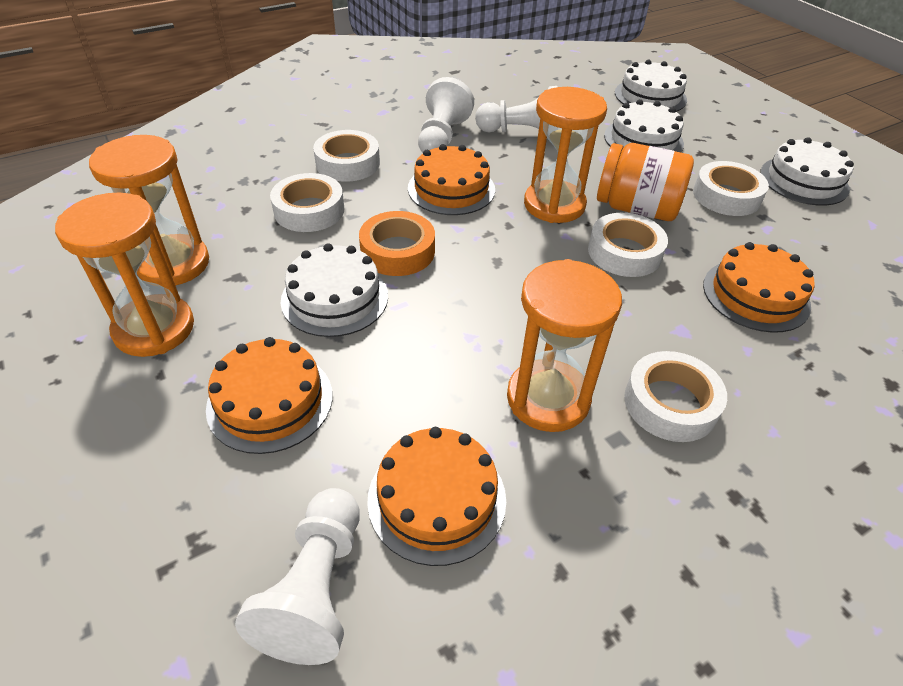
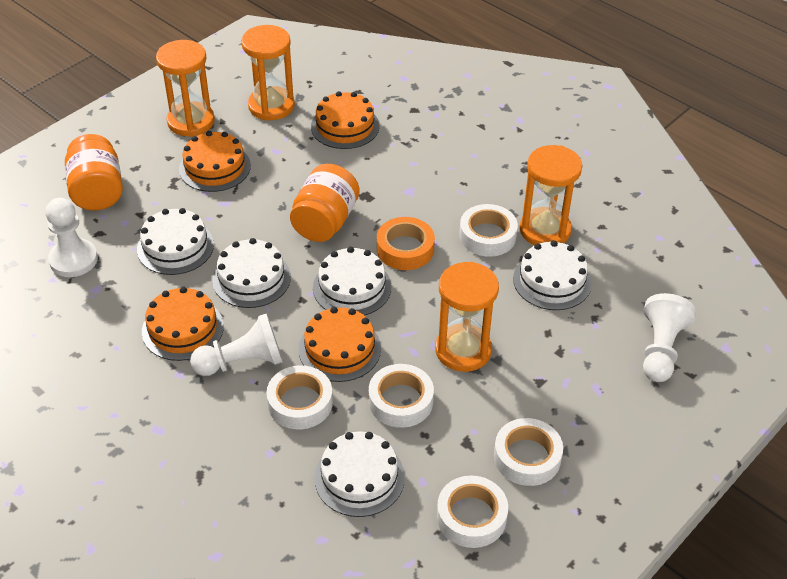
orange jar: 1 -> 2
white cake: 4 -> 5

